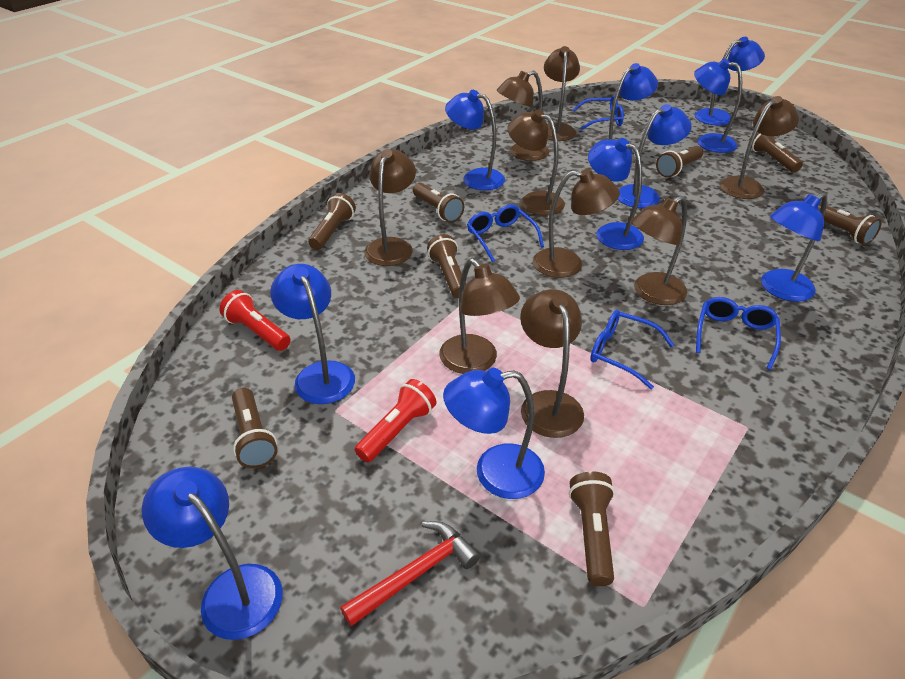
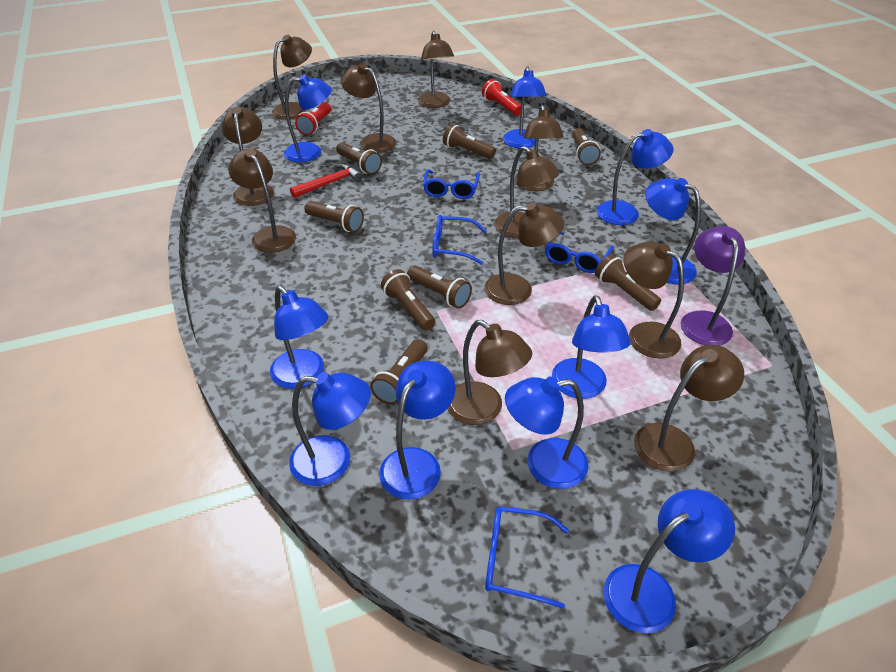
brown lamp: 9 -> 11
purple lamp: 0 -> 1

